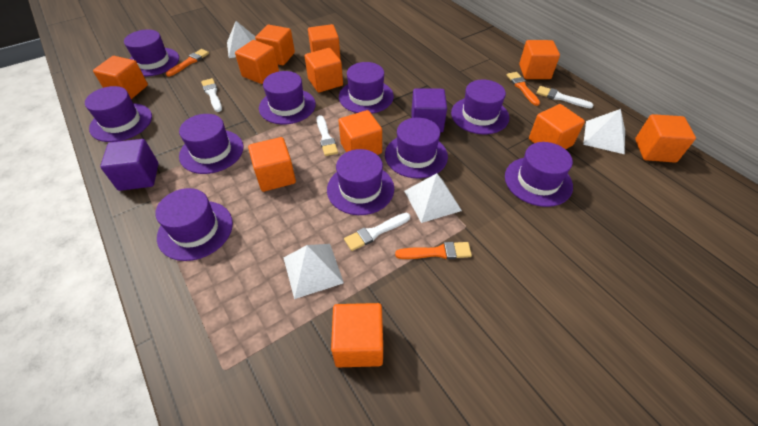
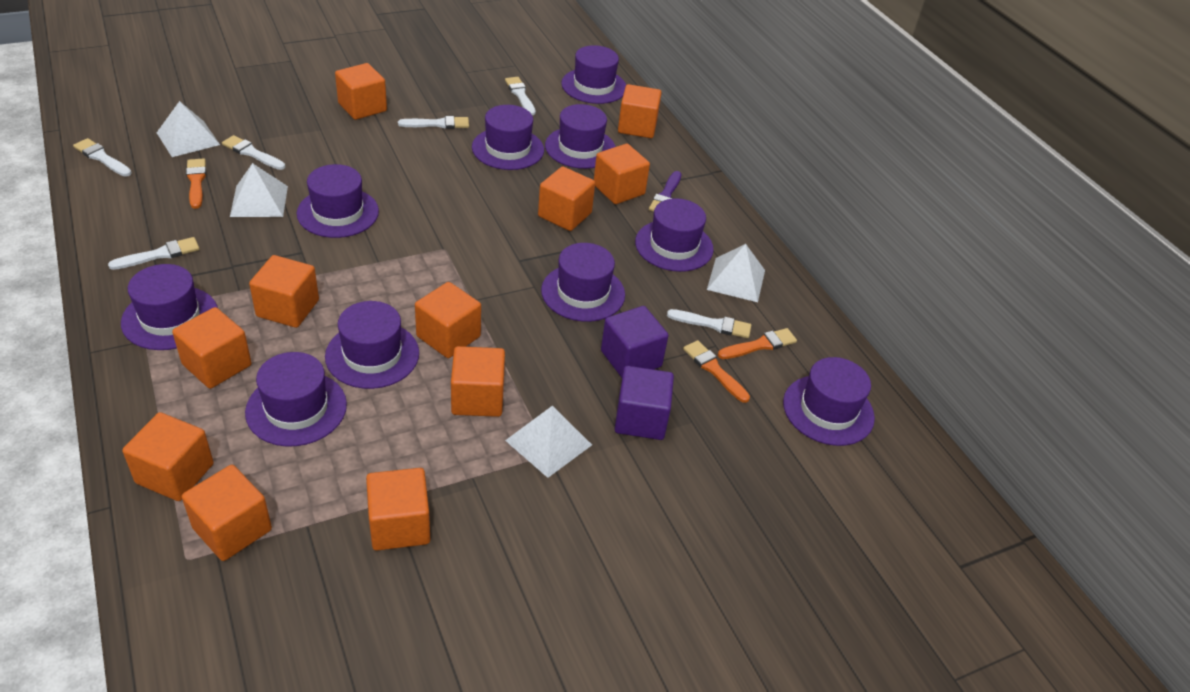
purple brush: 0 -> 1
white brush: 4 -> 6

